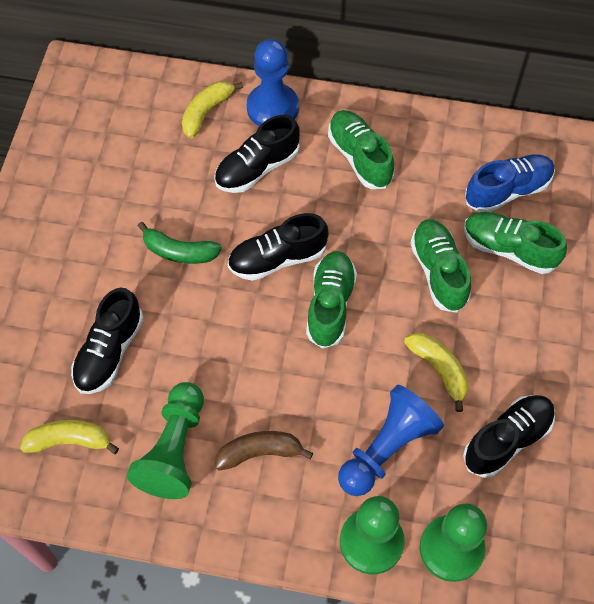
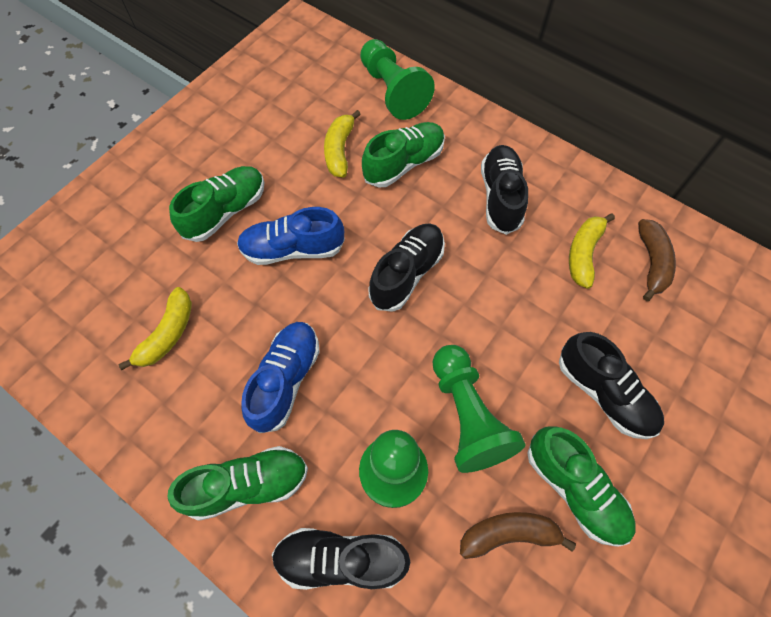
blue pawn: 2 -> 0
blue shoe: 1 -> 2
brown banana: 1 -> 2
green banana: 1 -> 0

